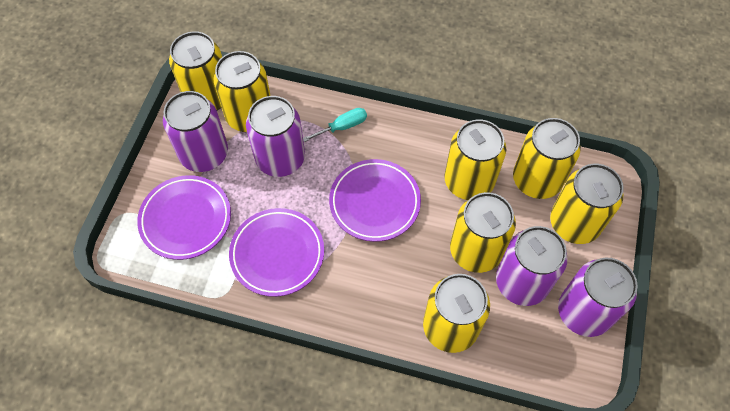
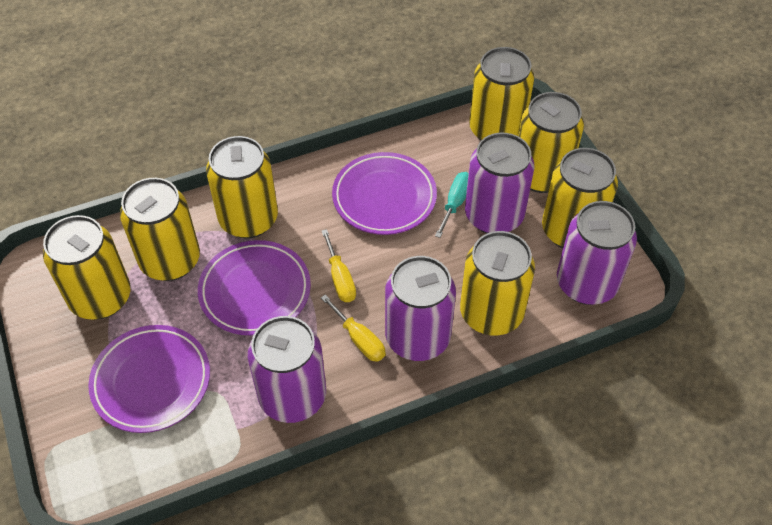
yellow screwdriver: 0 -> 2

